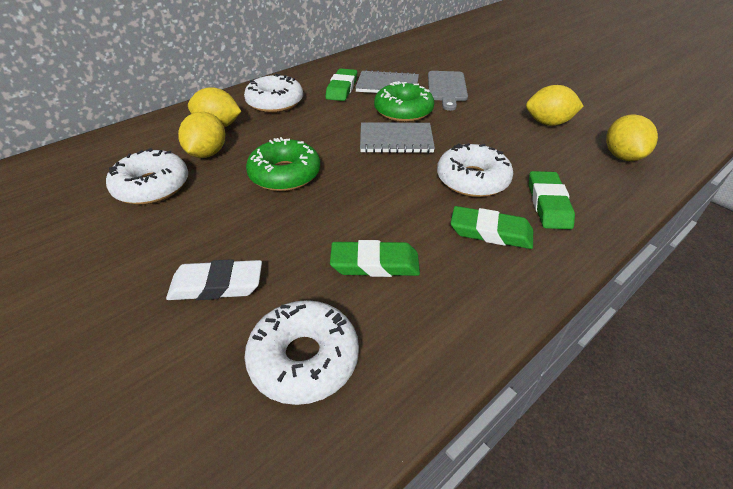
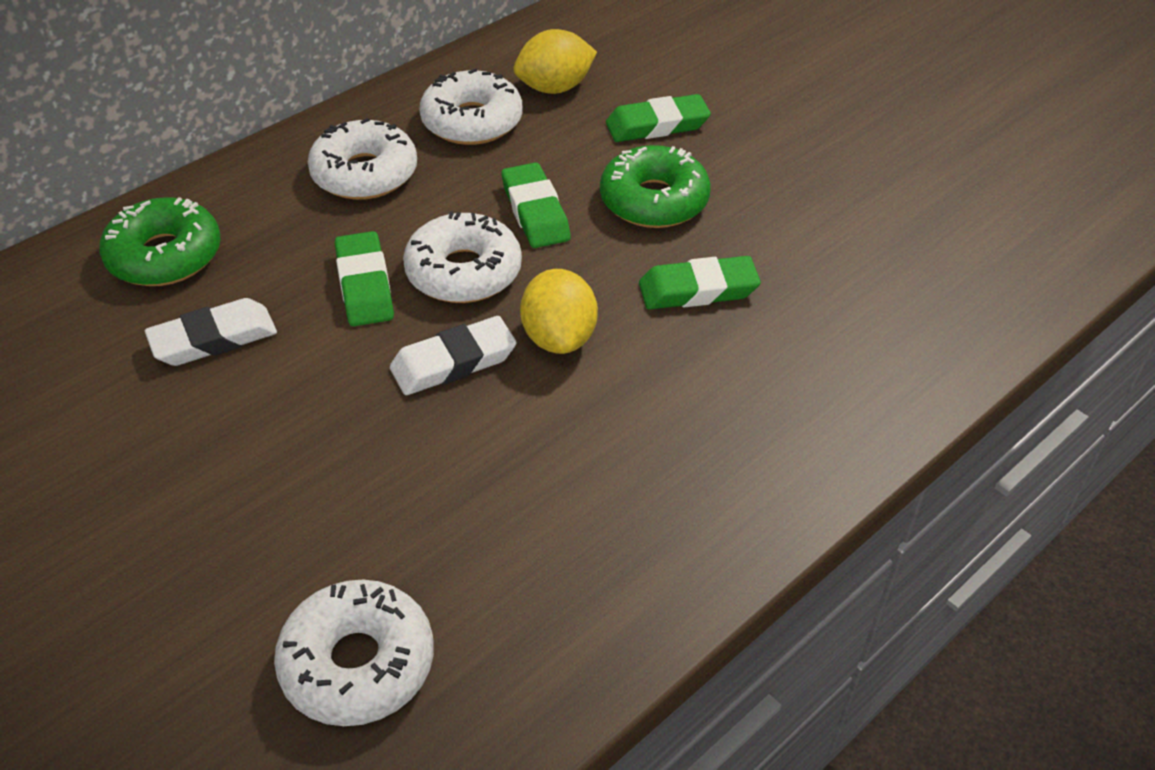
grey cutting board: 1 -> 0
grey notebook: 2 -> 0
white eraser: 1 -> 2
yellow lemon: 4 -> 2

